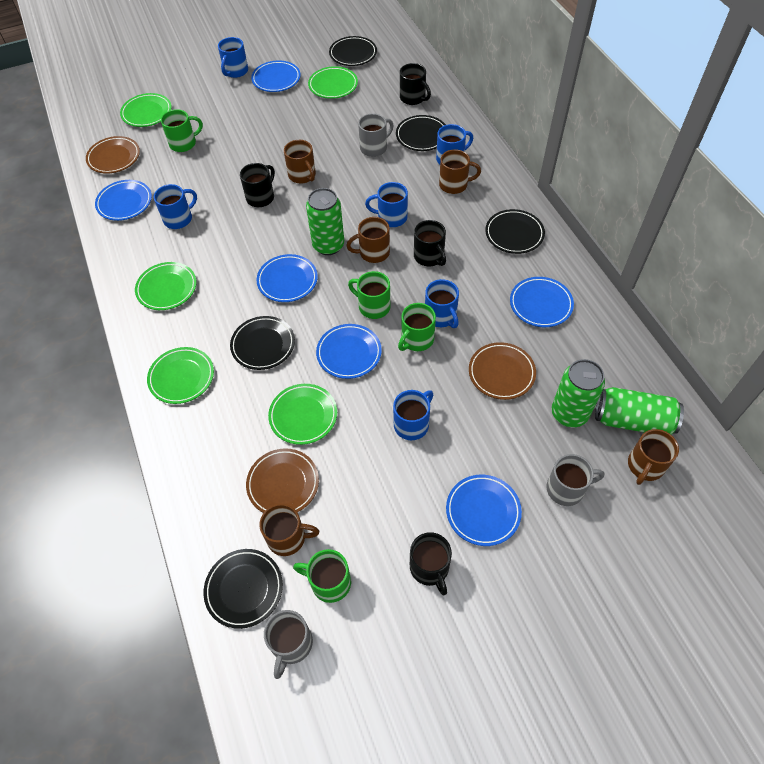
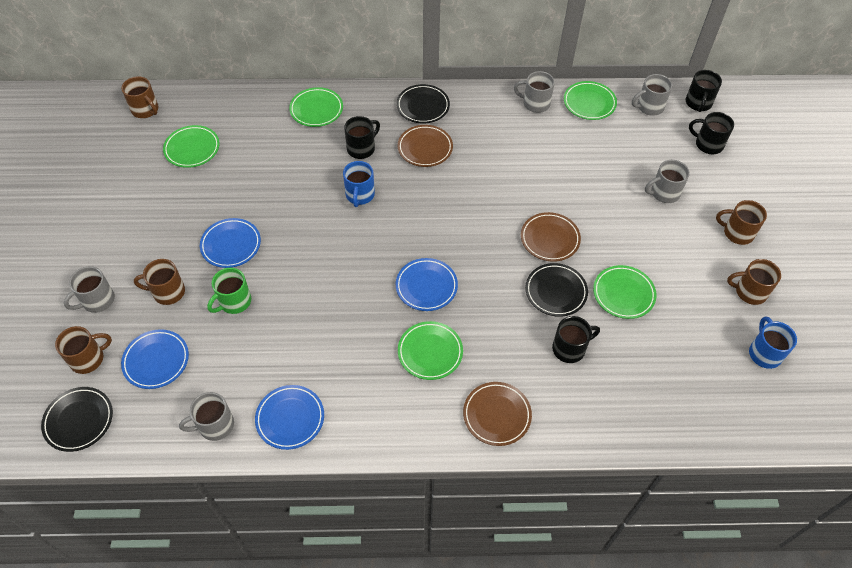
black plate: 5 -> 3
blue mug: 6 -> 2
blue plate: 6 -> 4
green can: 3 -> 0
green mug: 4 -> 1
grey mug: 3 -> 5

